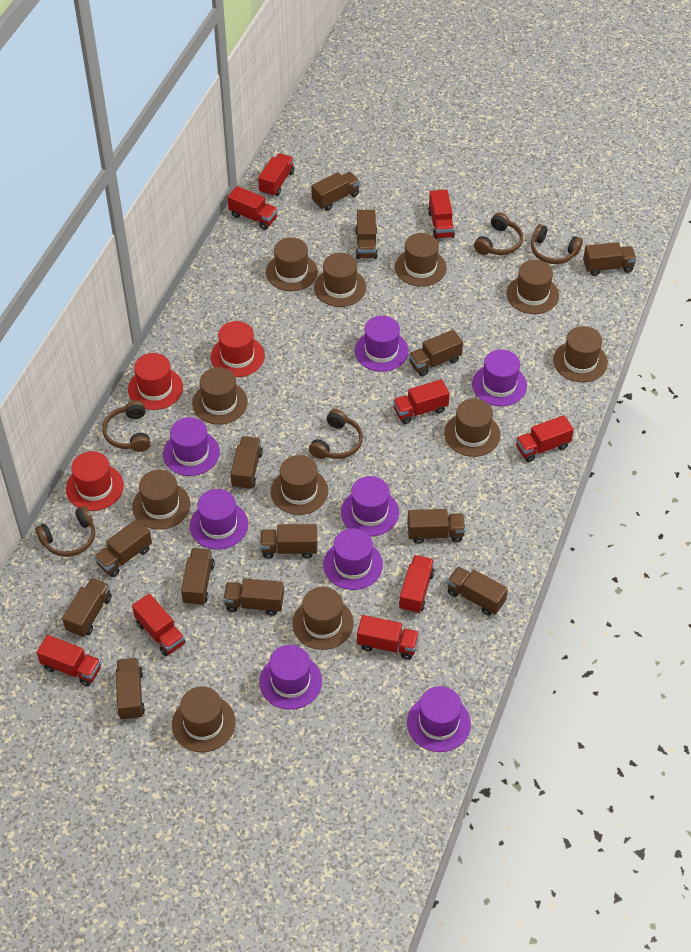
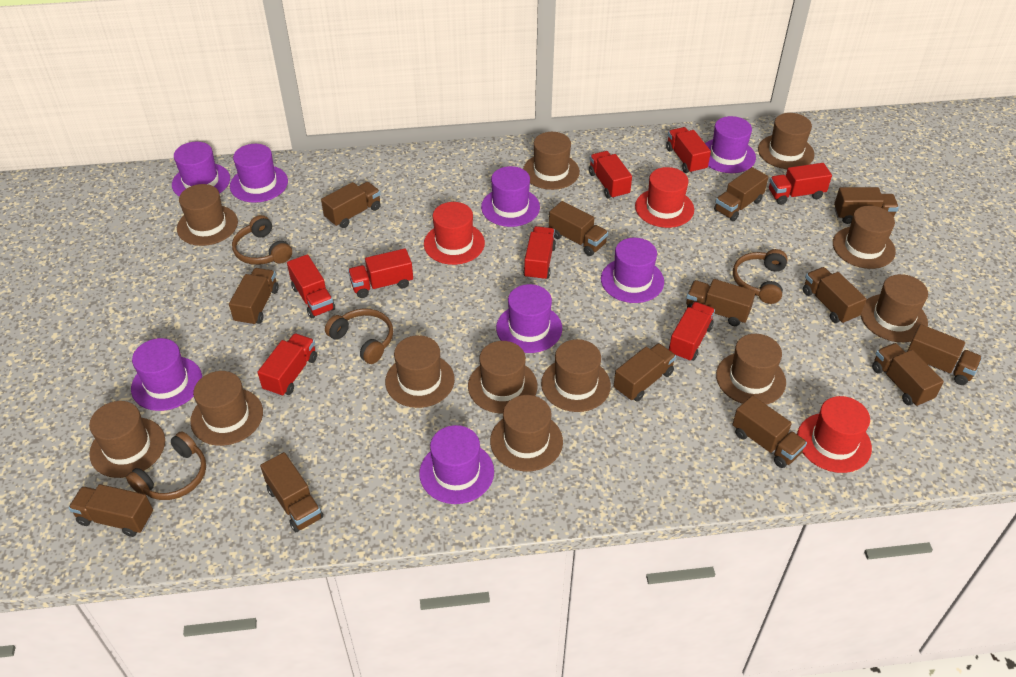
brown hat: 11 -> 12
brown headphones: 5 -> 4
red truck: 9 -> 8

